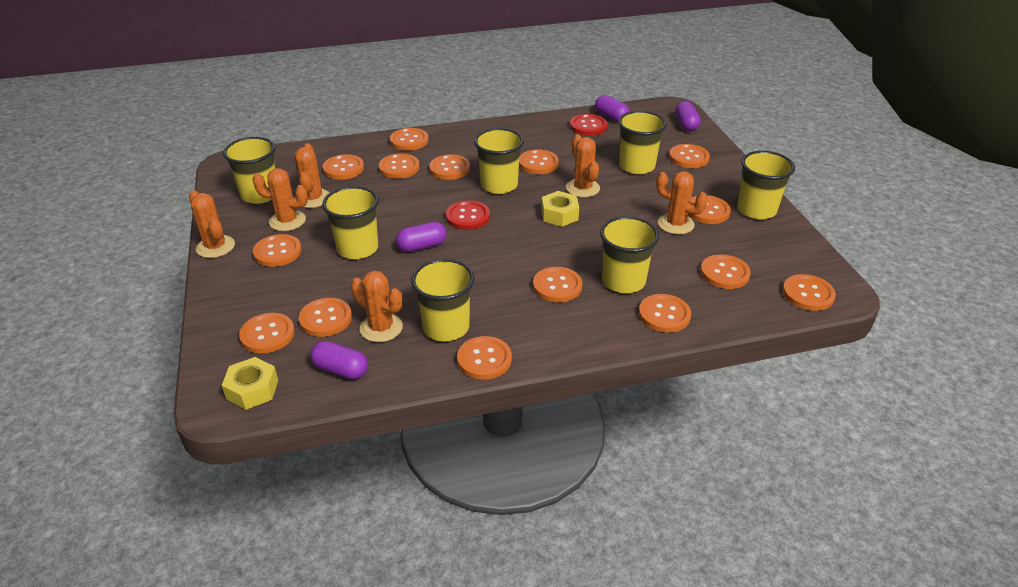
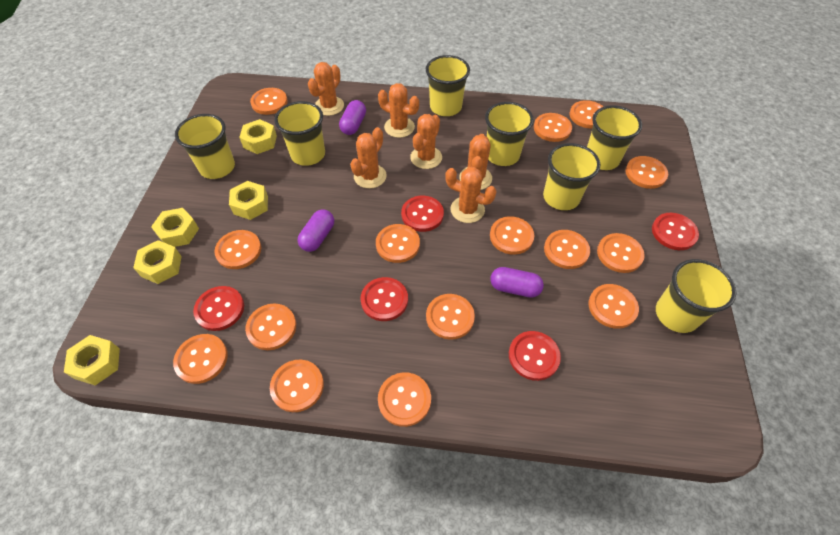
purple capsule: 4 -> 3
red button: 2 -> 5
yellow nut: 2 -> 5

